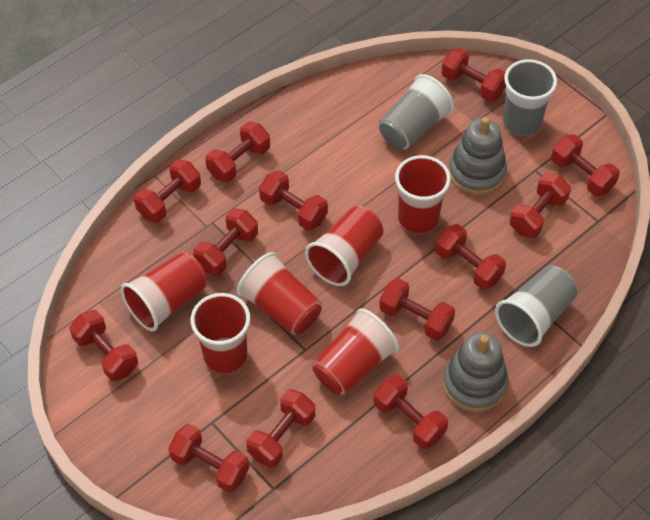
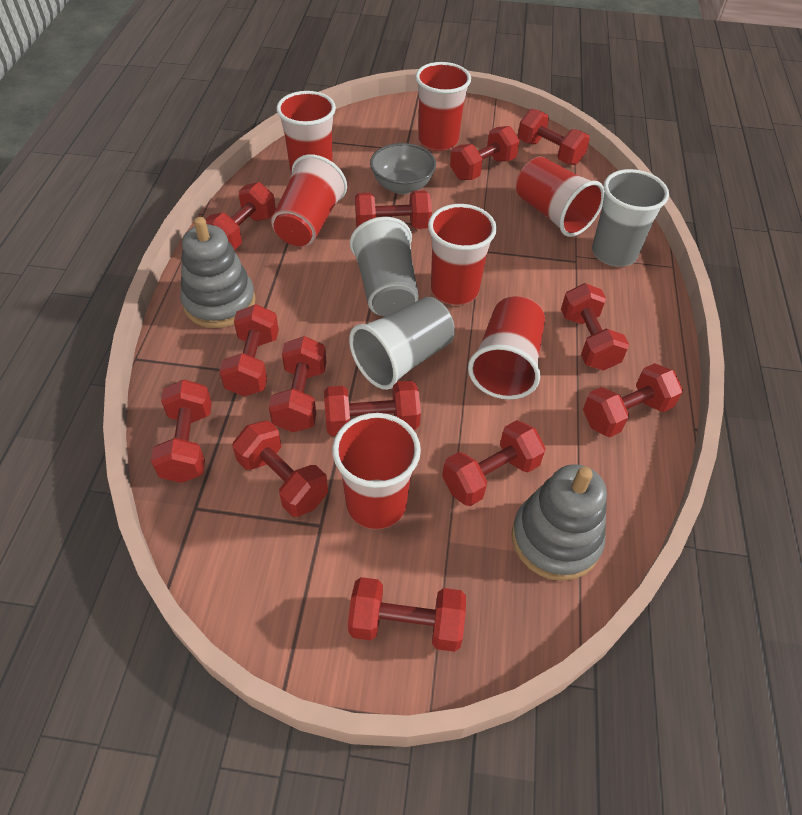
grey bowl: 0 -> 1
red cup: 6 -> 7

